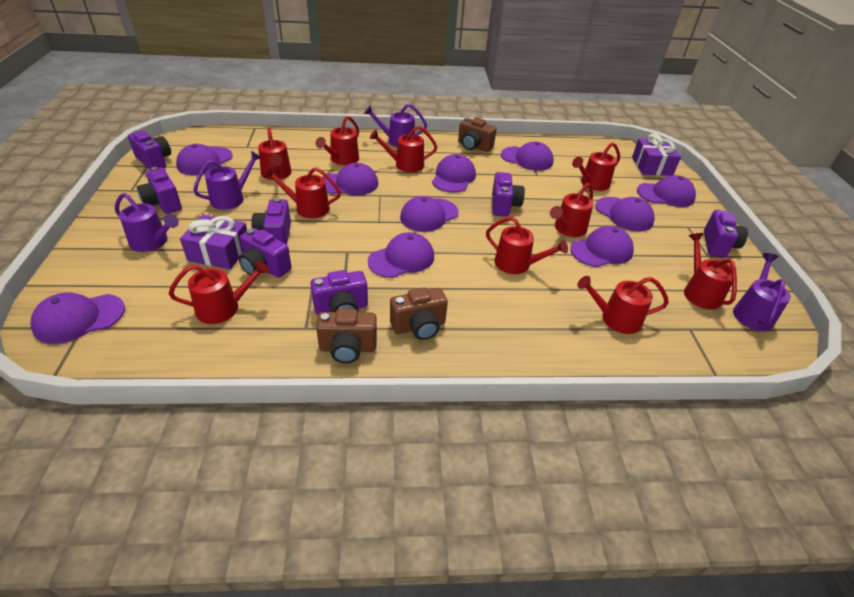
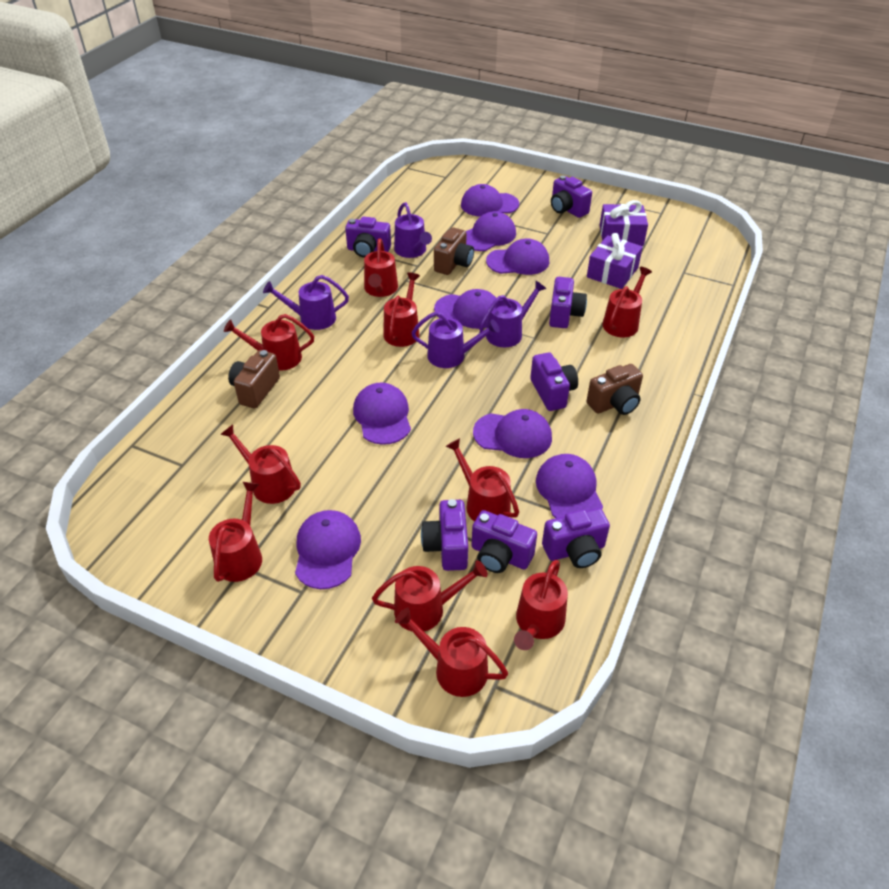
purple cap: 10 -> 8

